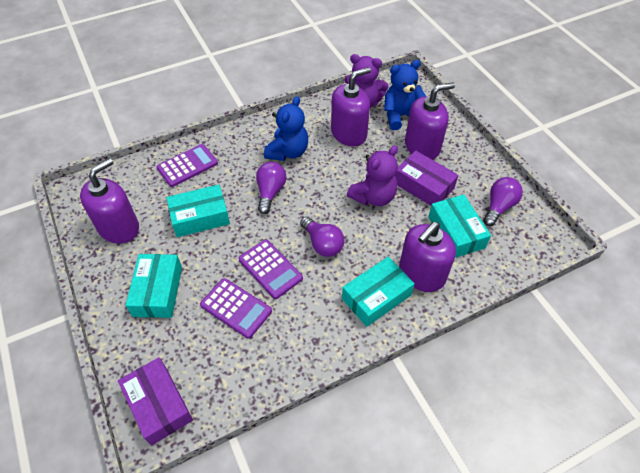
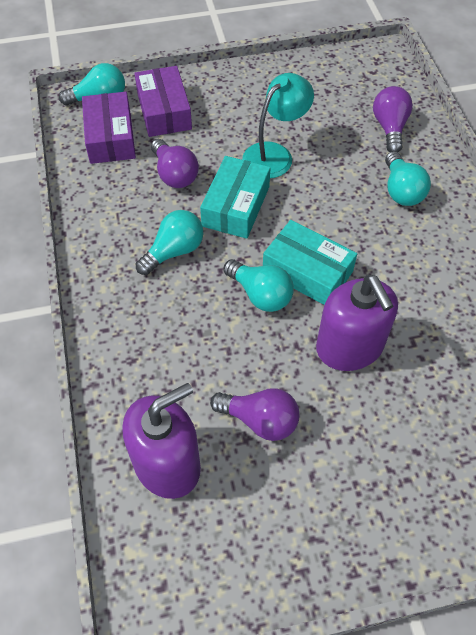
blue teddy bear: 2 -> 0
purple calculator: 3 -> 0
purple soap dispenser: 4 -> 2
purple teddy bear: 2 -> 0
turquoise box: 4 -> 2
turquoise lamp: 0 -> 1
turquoise light bulb: 0 -> 4

